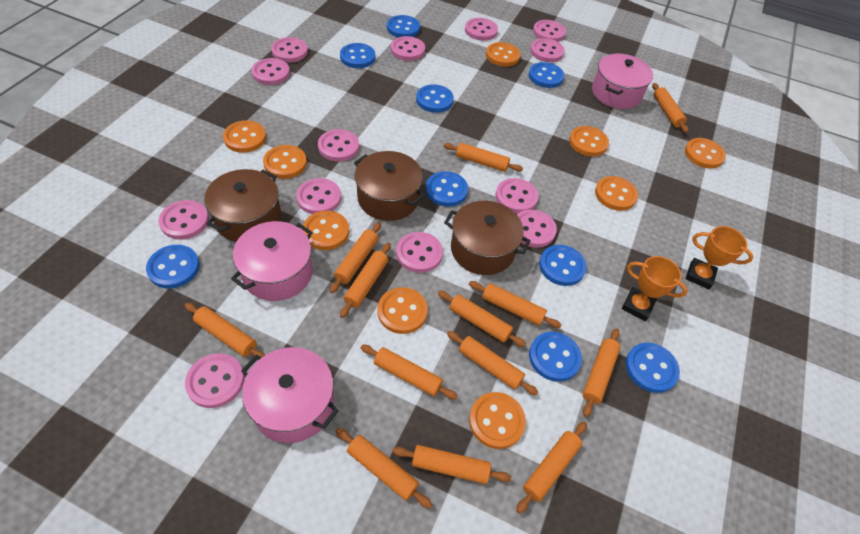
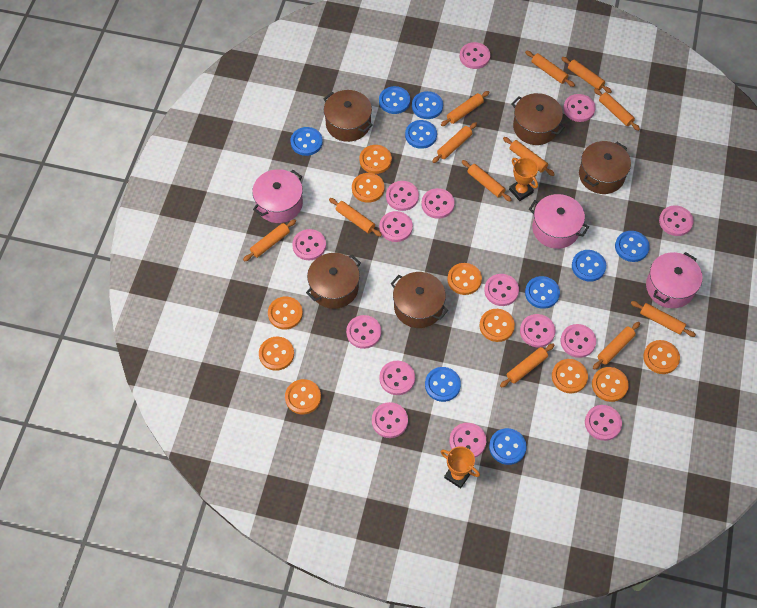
brown pot: 3 -> 5
orange button: 9 -> 10
orange rolling pin: 13 -> 12
pink button: 13 -> 15

